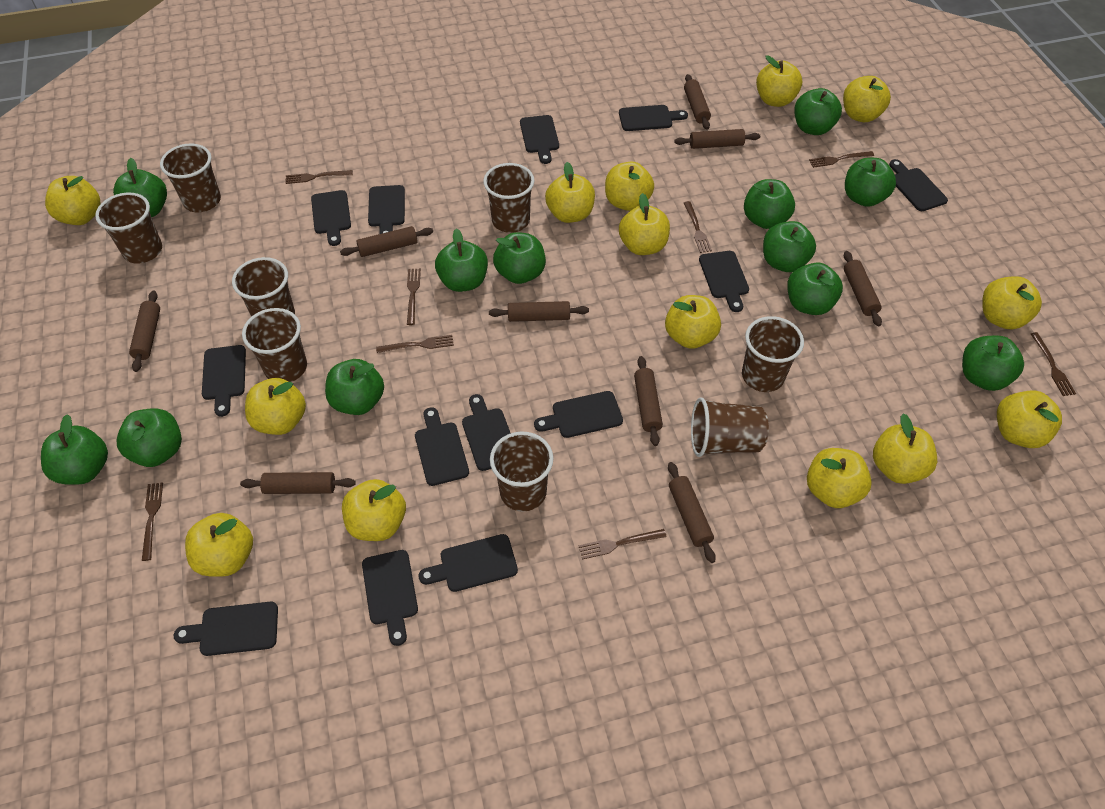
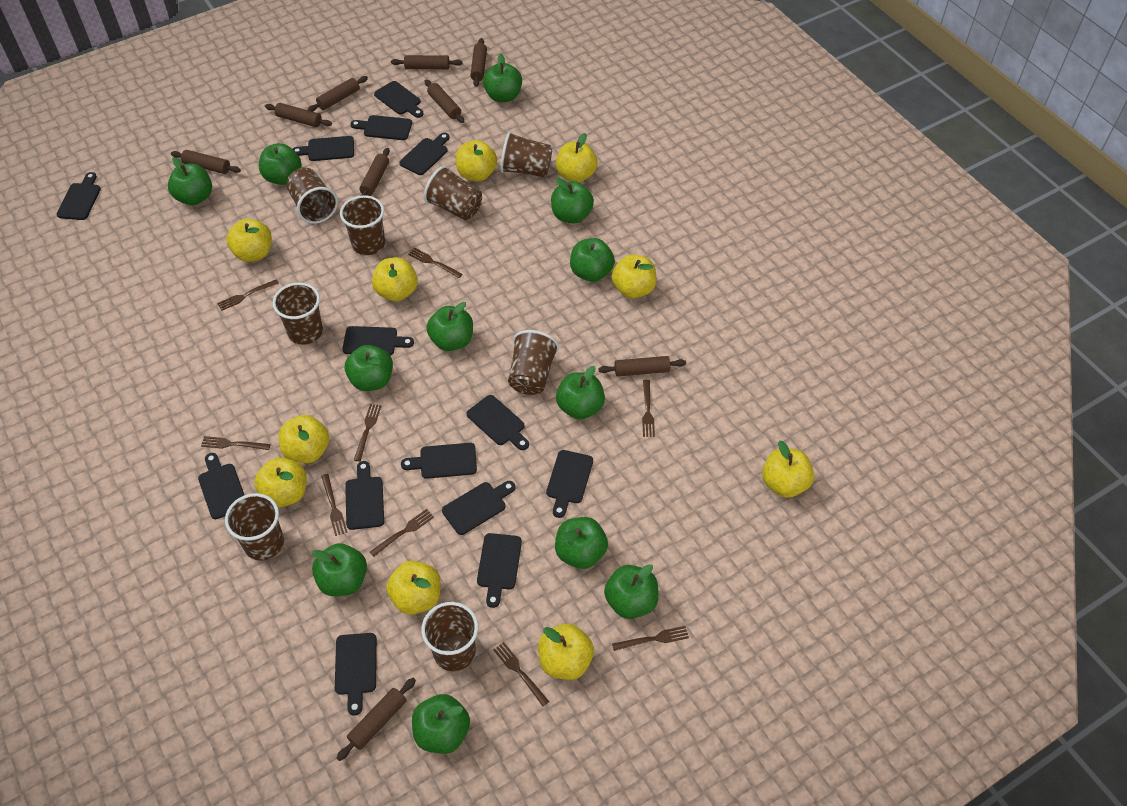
black cutting board: 13 -> 14
brown fork: 8 -> 9
yellow apple: 14 -> 10

